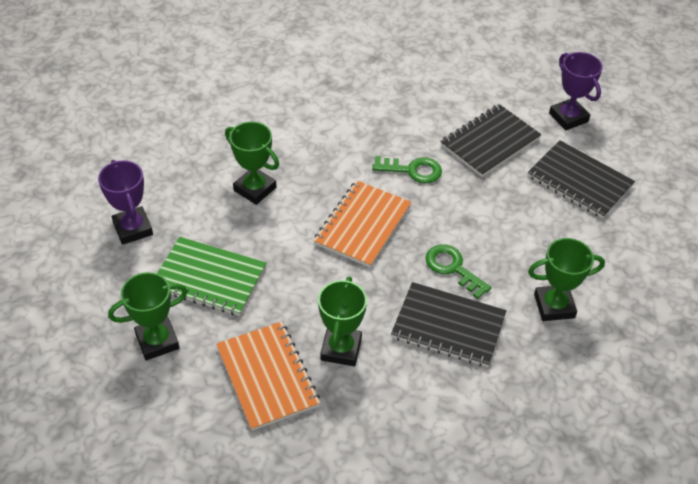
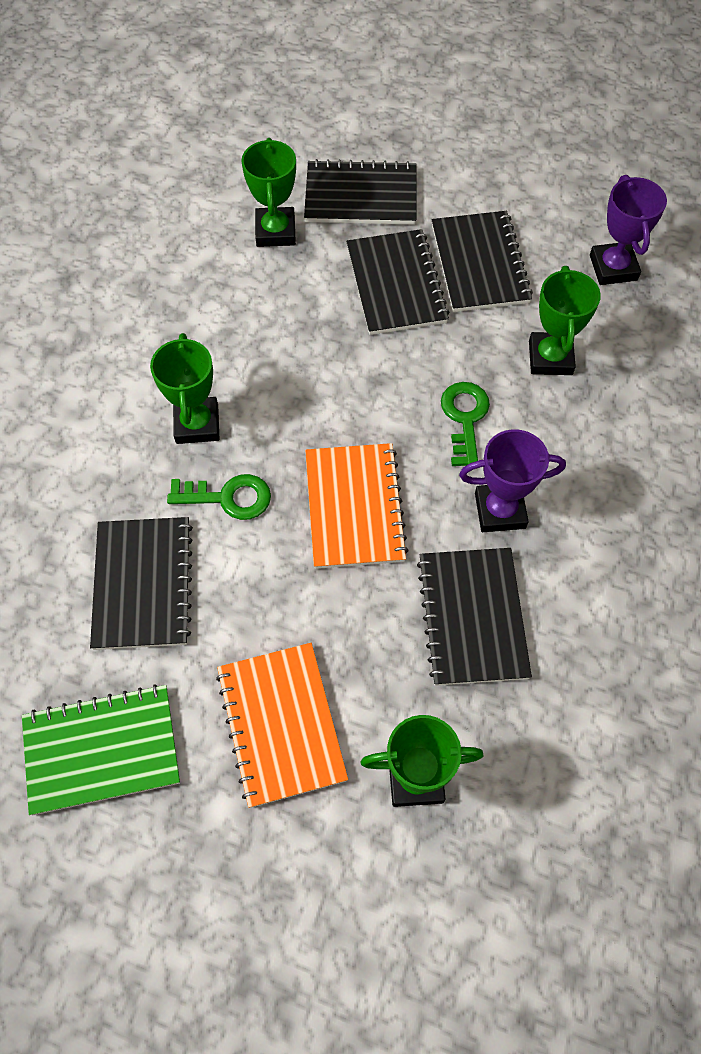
black notebook: 3 -> 5

